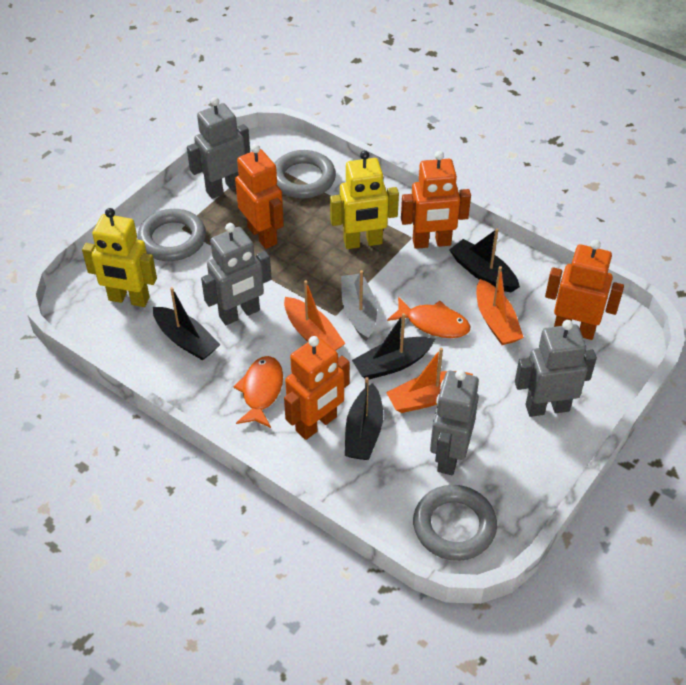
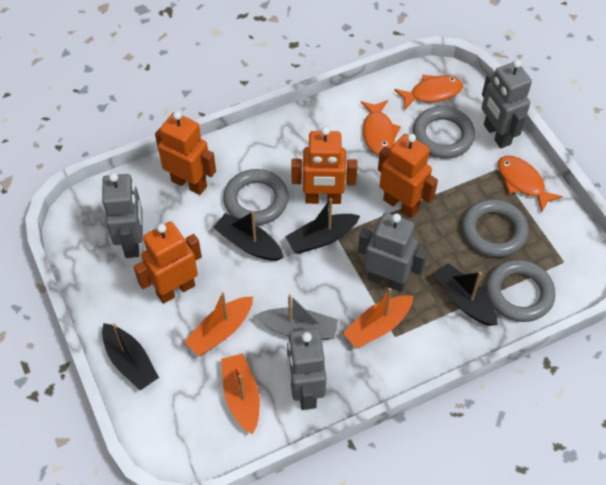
grey ring: 3 -> 4
orange fish: 2 -> 3
yellow robot: 2 -> 0

